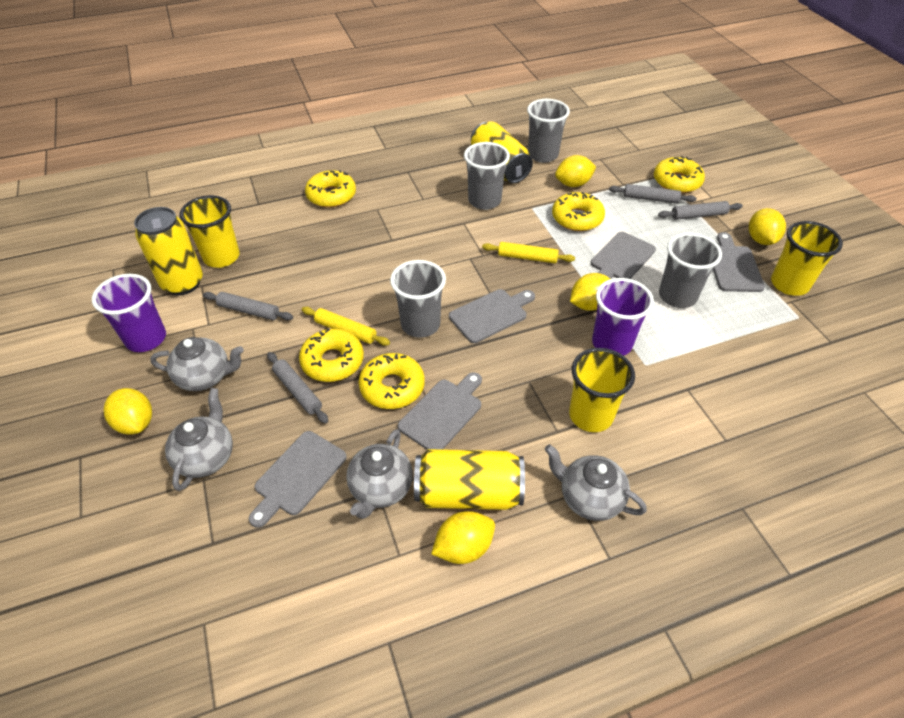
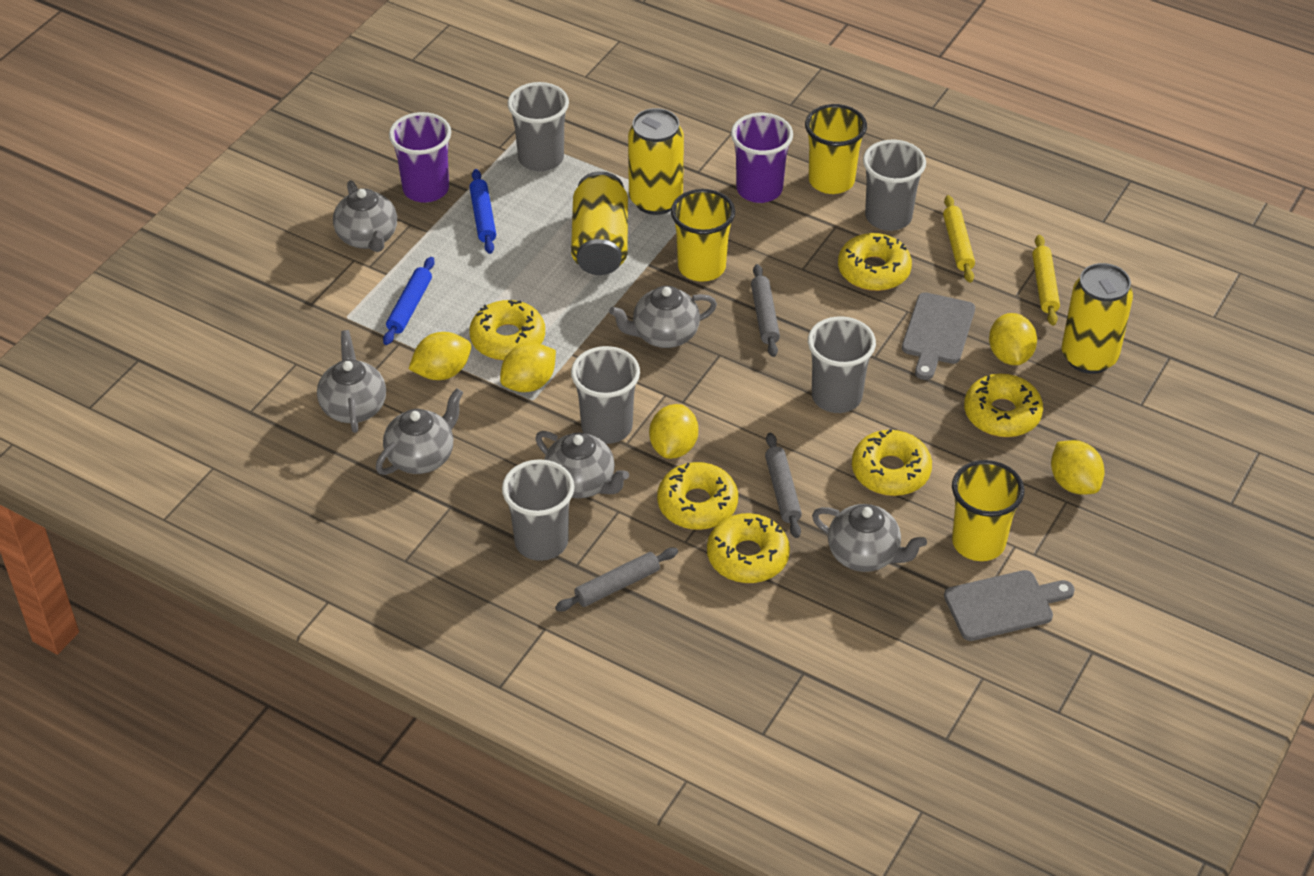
blue rolling pin: 0 -> 2
grey cup: 4 -> 5
grey cutting board: 5 -> 2
grey rolling pin: 4 -> 3
grey teapot: 4 -> 6
yellow donut: 5 -> 6

